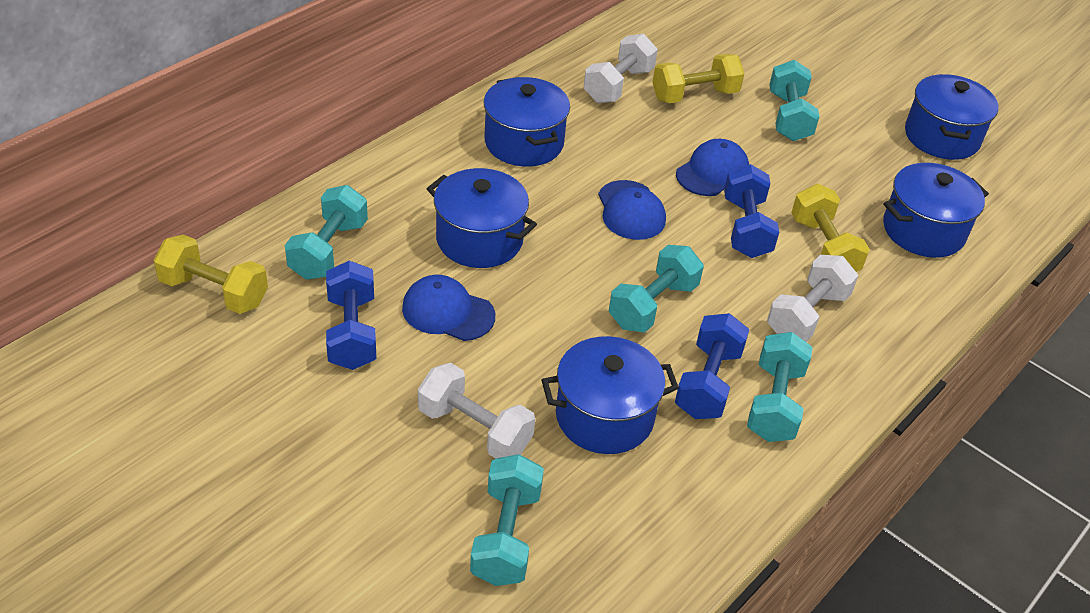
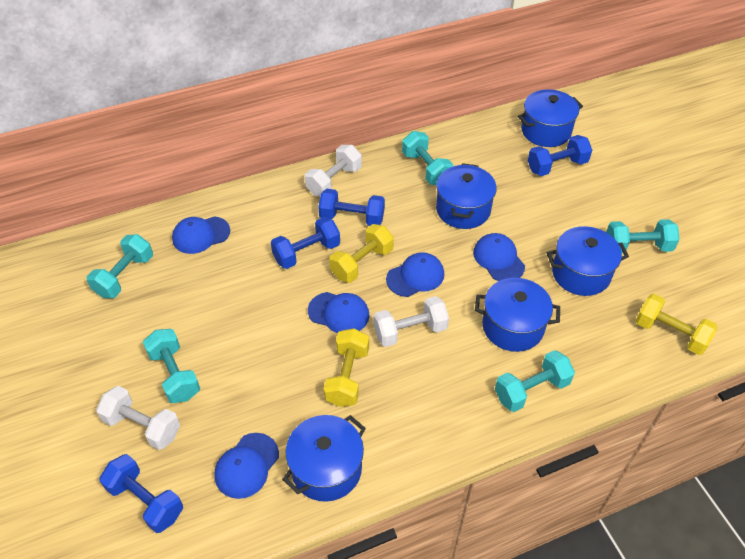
blue cap: 3 -> 5
blue dumbbell: 3 -> 4

